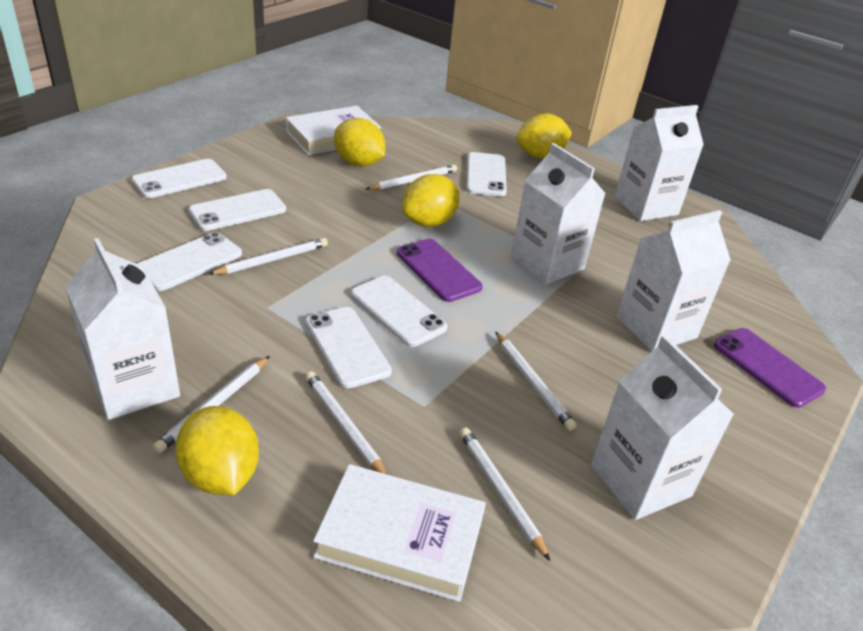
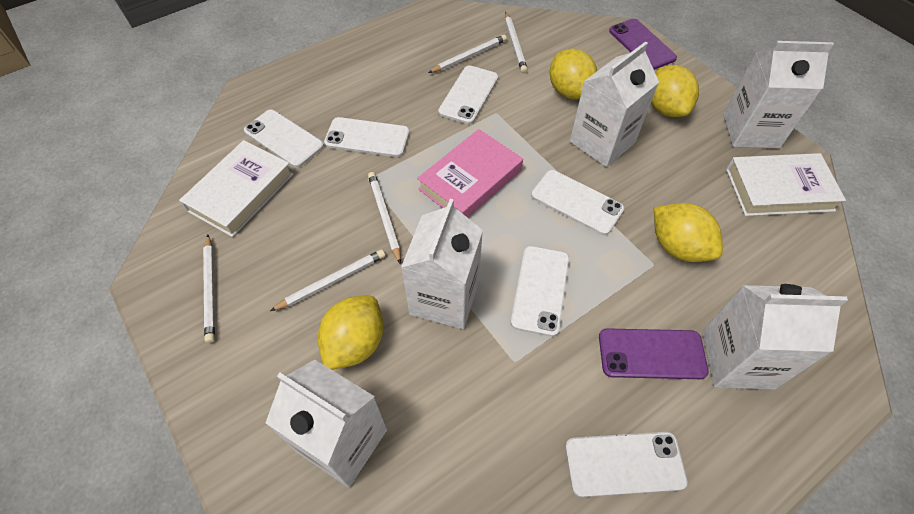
pink book: 0 -> 1
white pencil: 6 -> 5

